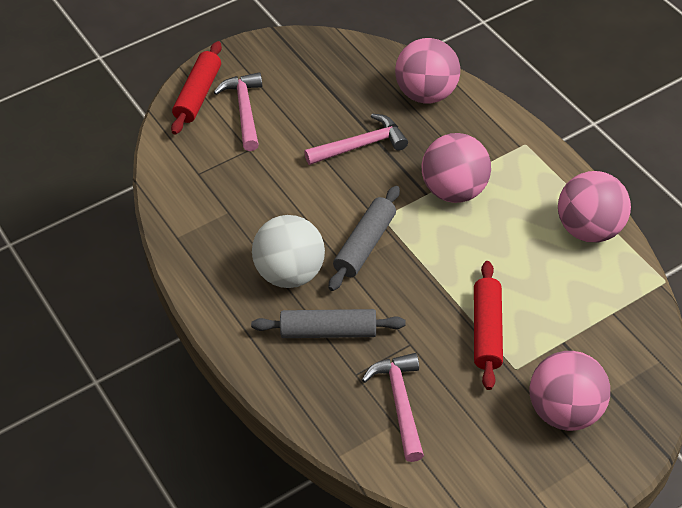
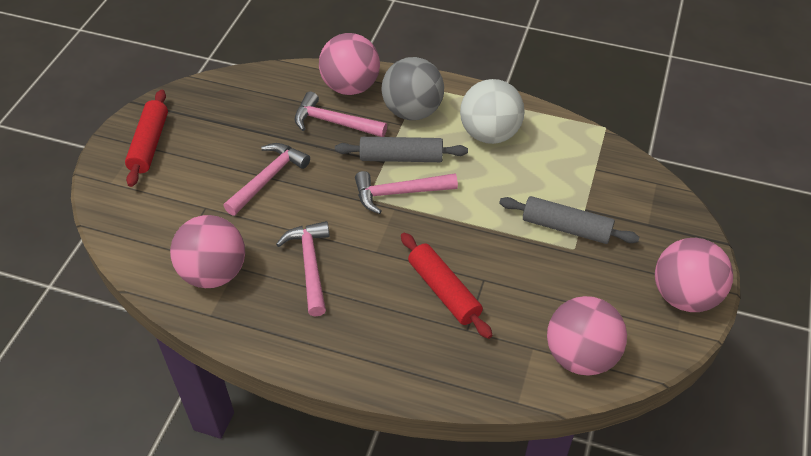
grey ball: 0 -> 1
pink hammer: 3 -> 4

